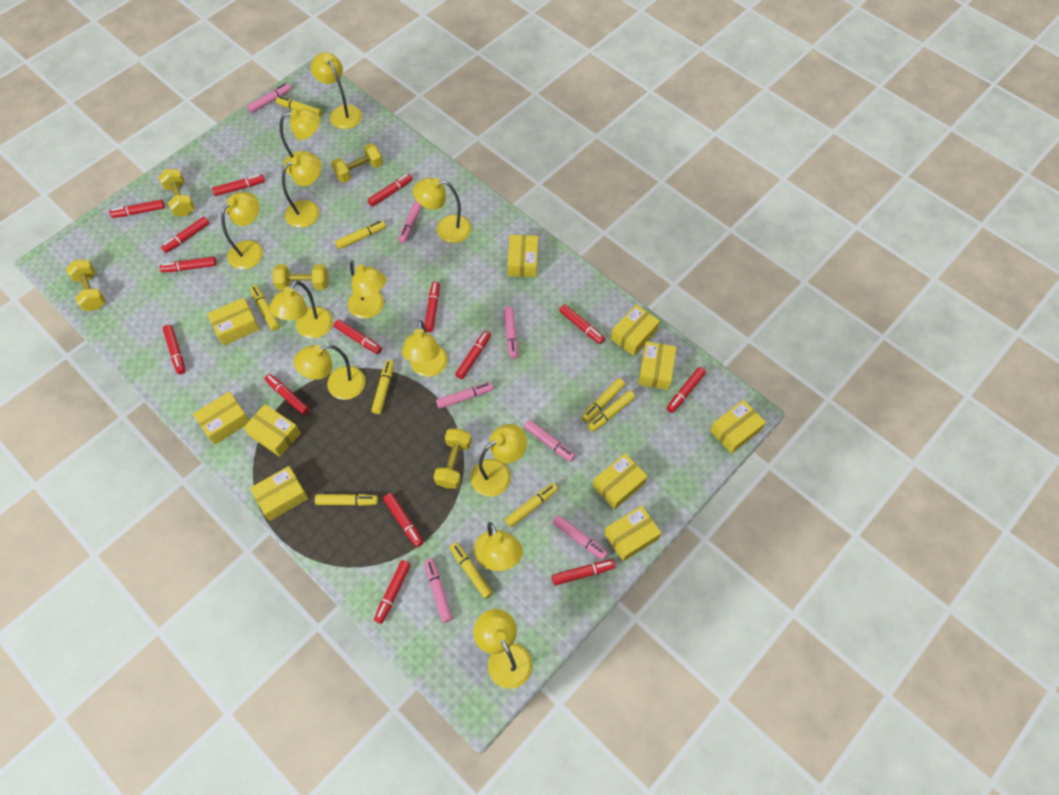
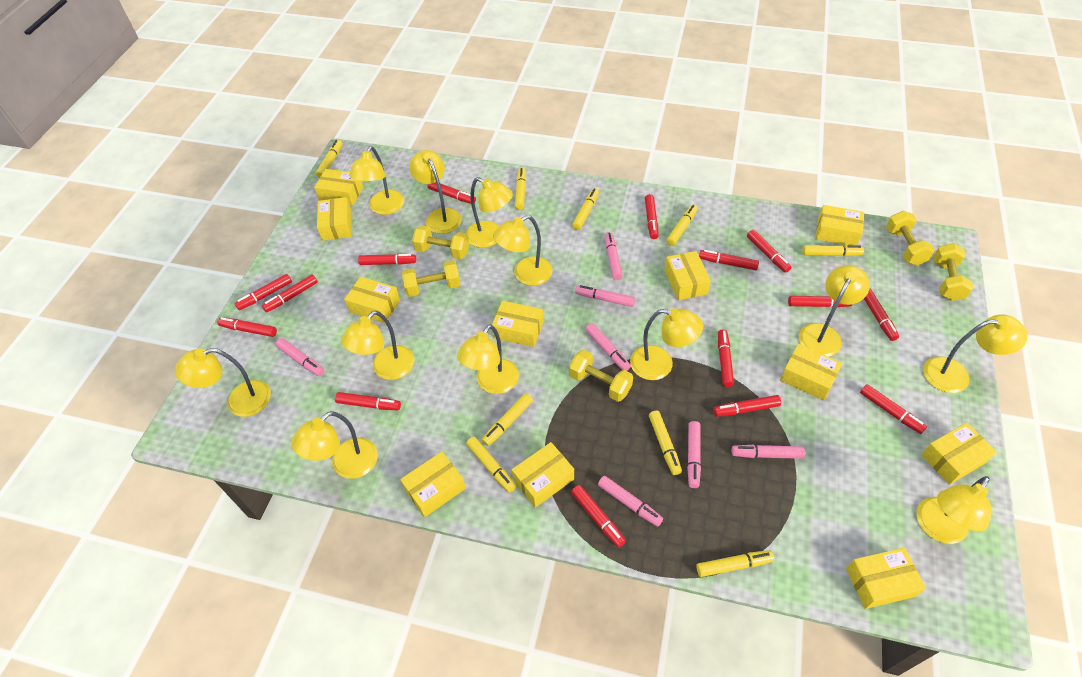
yellow box: 10 -> 11

